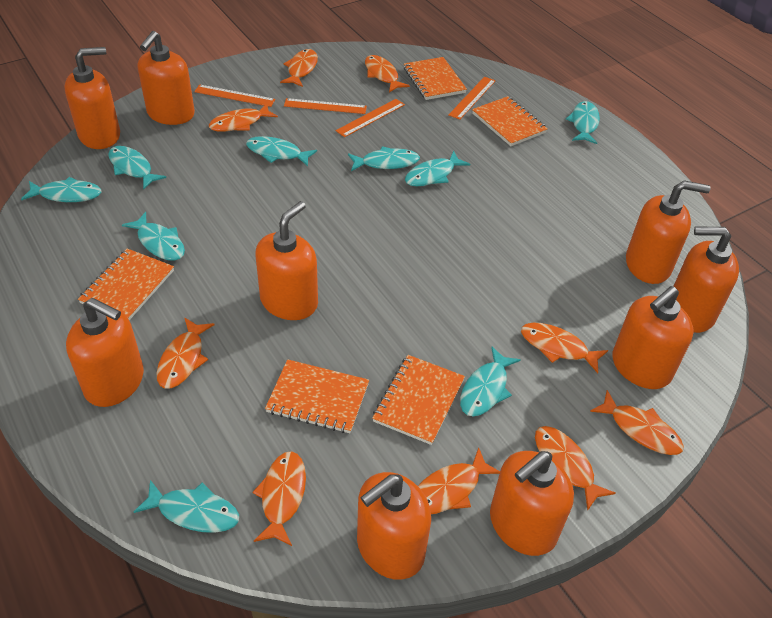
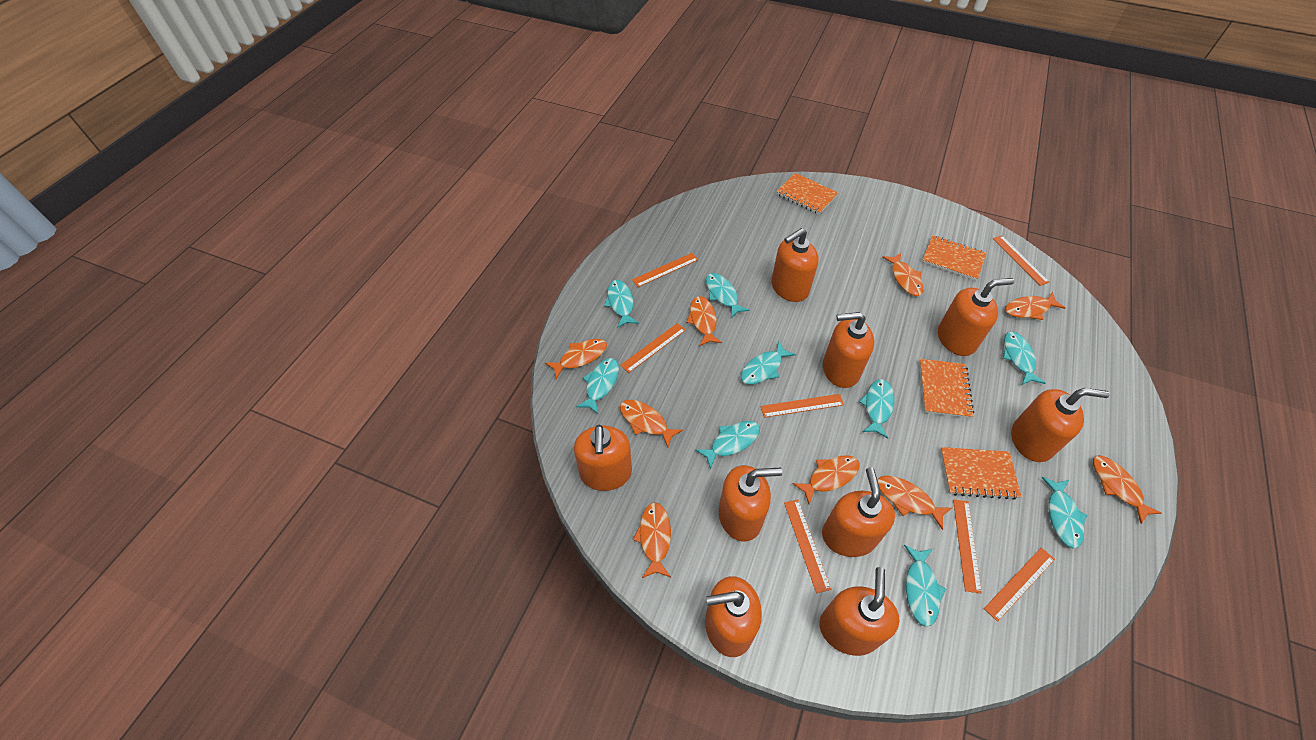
orange notebook: 5 -> 4
orange ruler: 4 -> 7

